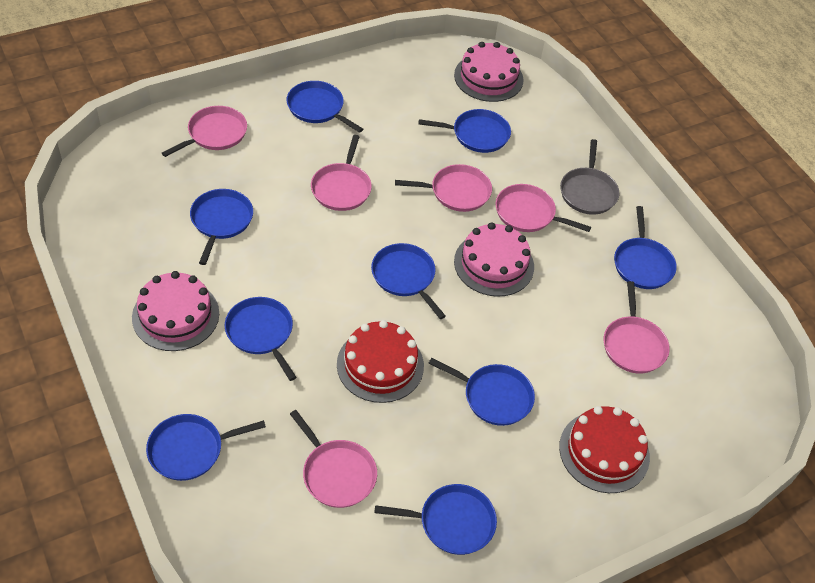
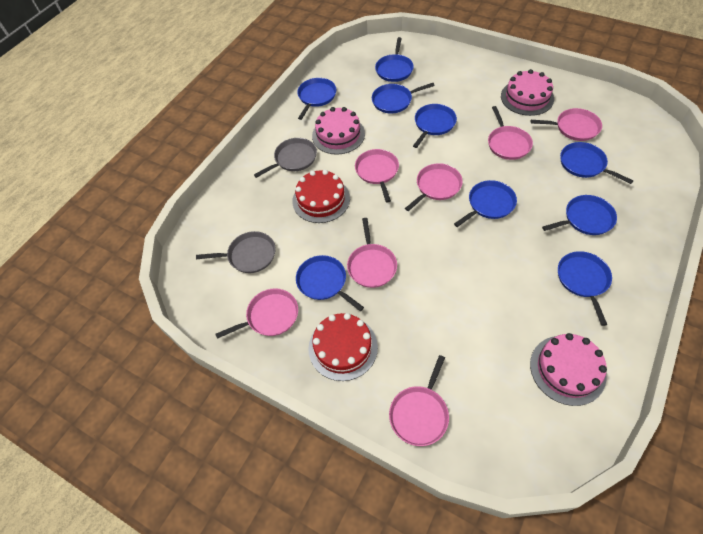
grey pan: 1 -> 2
pink pan: 6 -> 7

